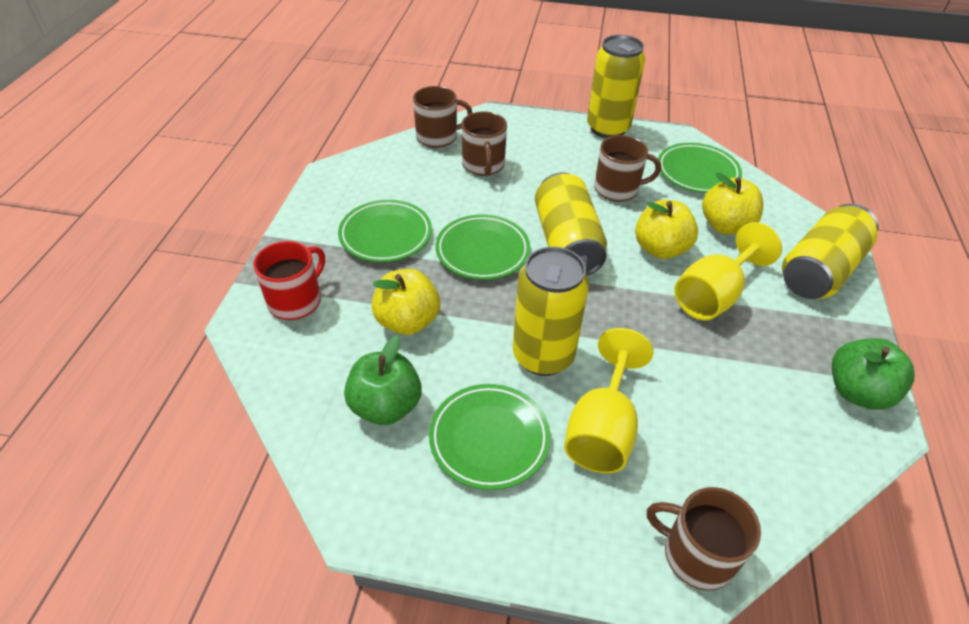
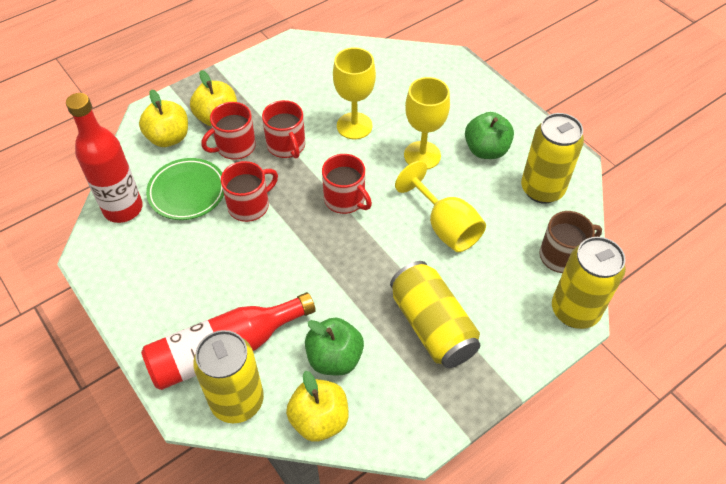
brown mug: 4 -> 1
green plate: 4 -> 1
red bottle: 0 -> 2
red mug: 1 -> 4
yellow goblet: 2 -> 3

